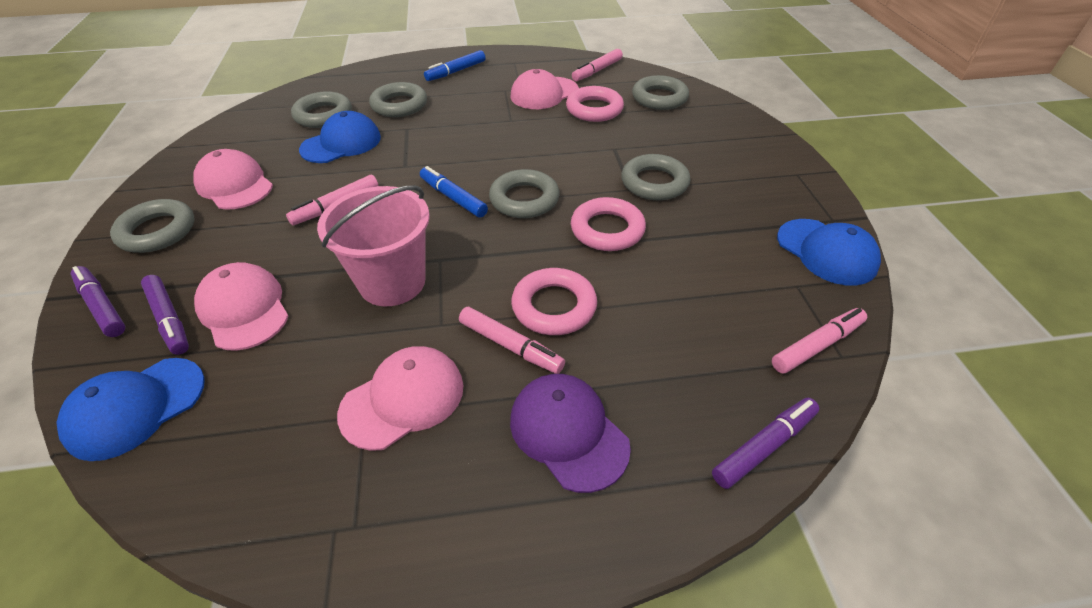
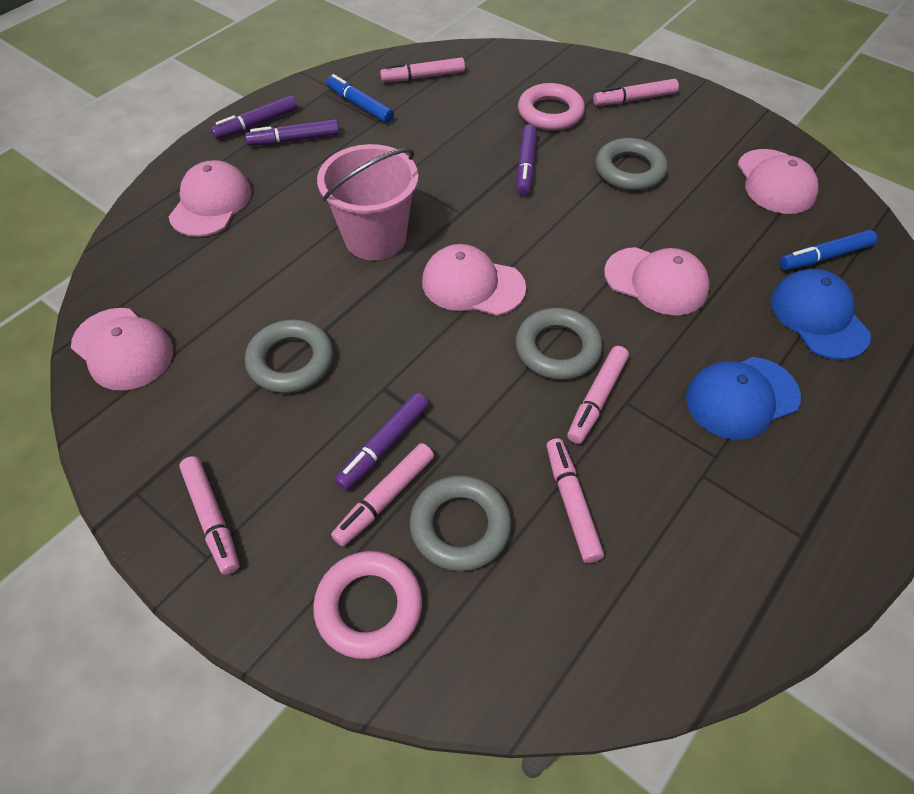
blue cap: 3 -> 2
grey ring: 6 -> 4
pink cap: 4 -> 5
pink marker: 4 -> 6
pink ring: 3 -> 2
purple cap: 1 -> 0
purple marker: 3 -> 4

